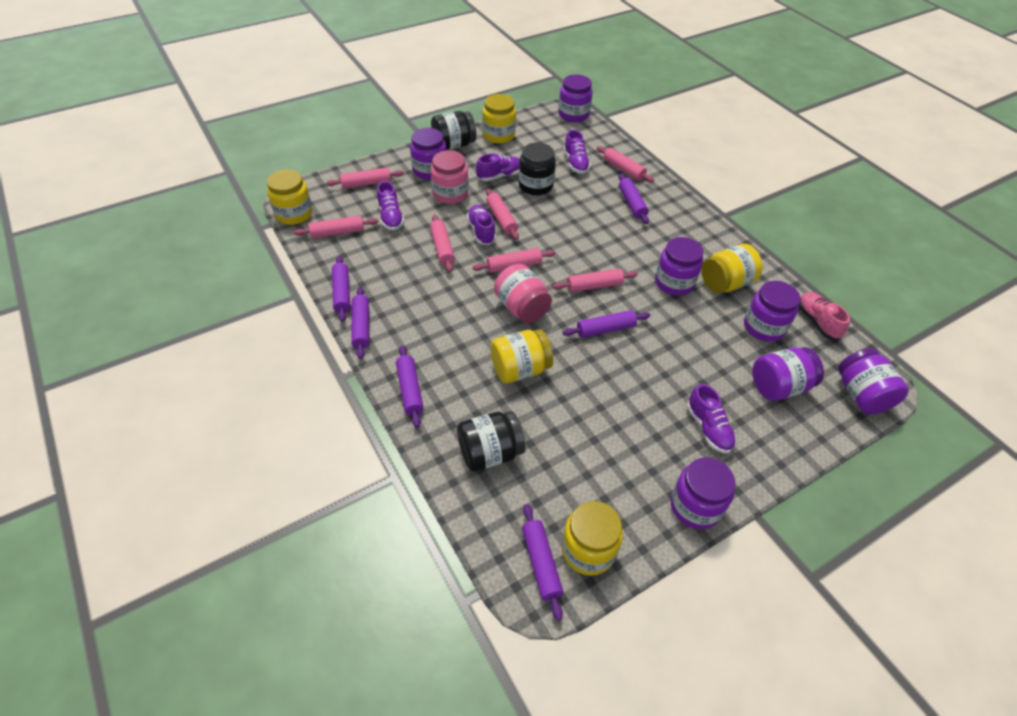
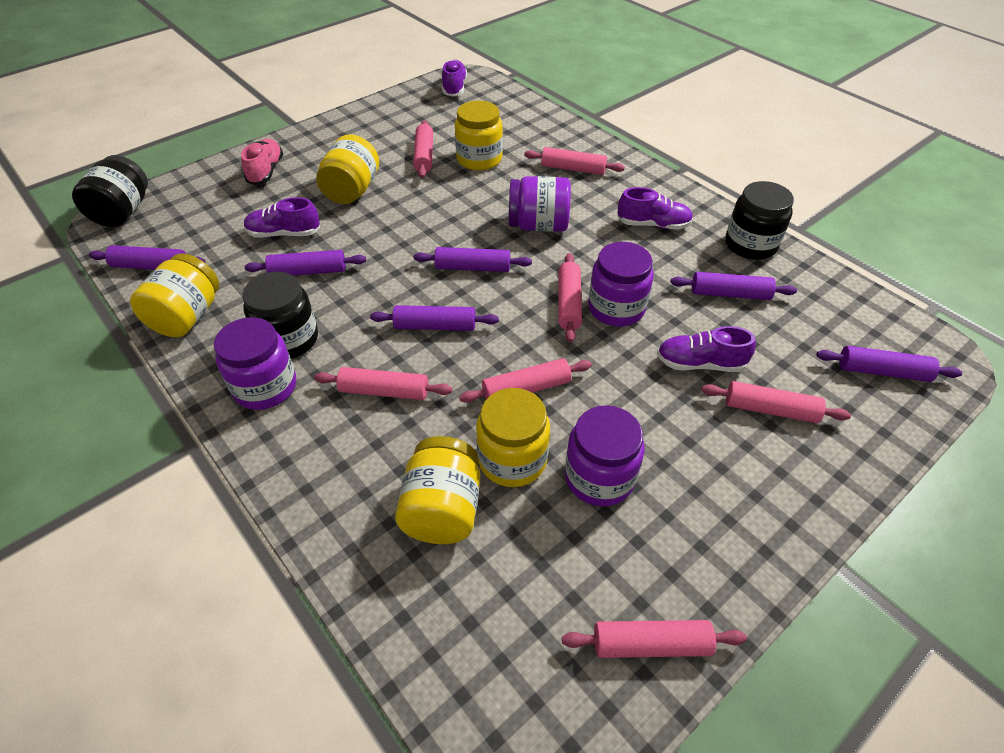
pink jar: 2 -> 0
purple jar: 7 -> 4
purple shoe: 5 -> 4

